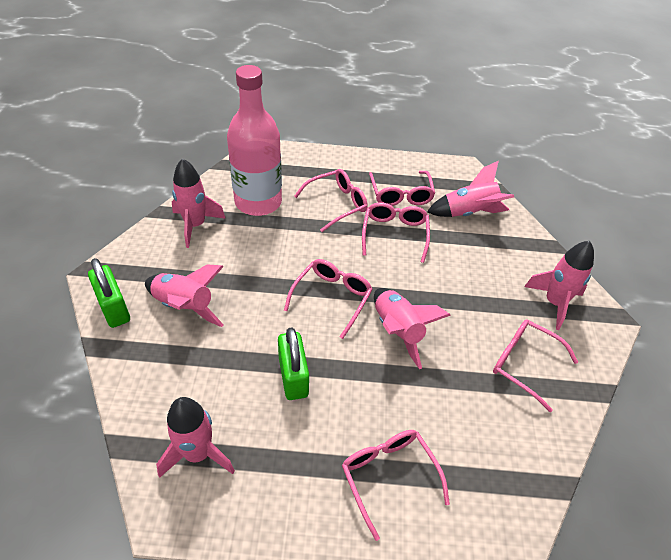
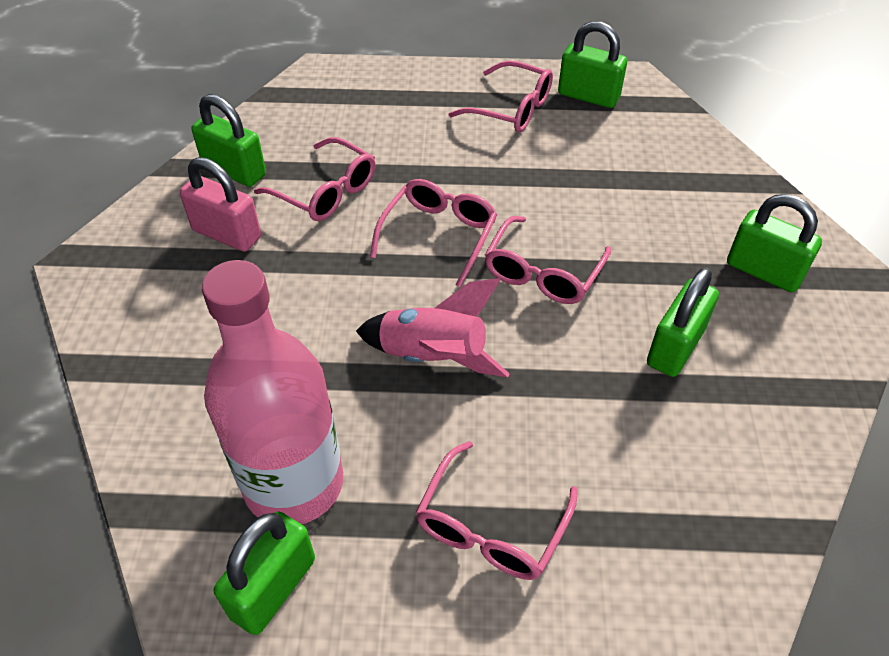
green padlock: 2 -> 5
pink glasses: 6 -> 5
pink padlock: 0 -> 1
pink rocket: 6 -> 1

